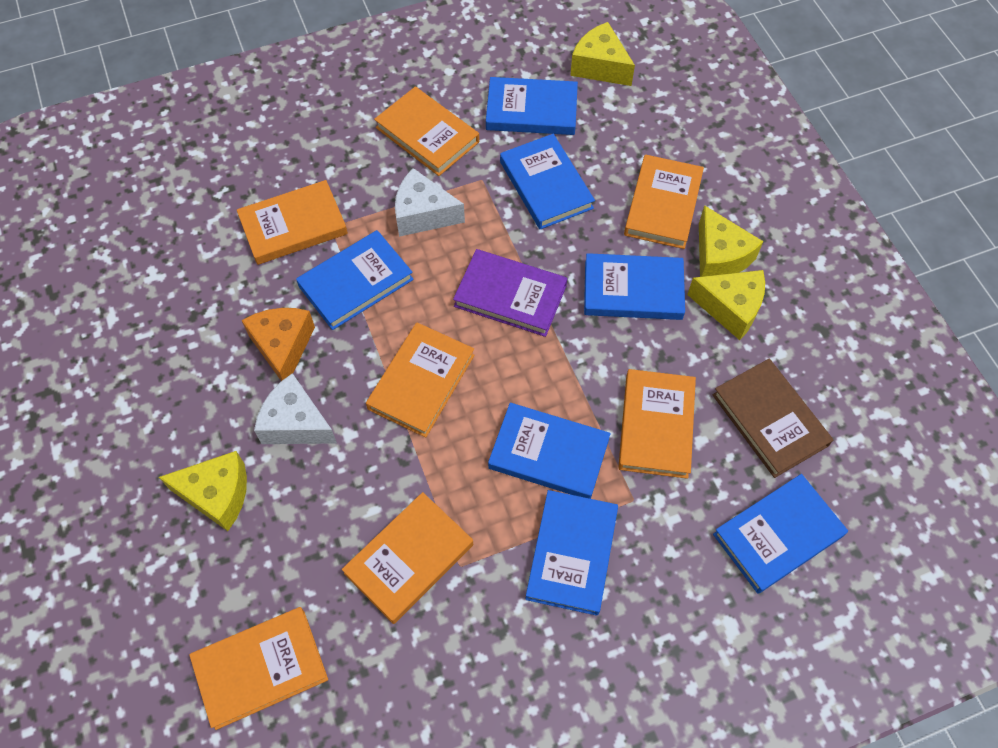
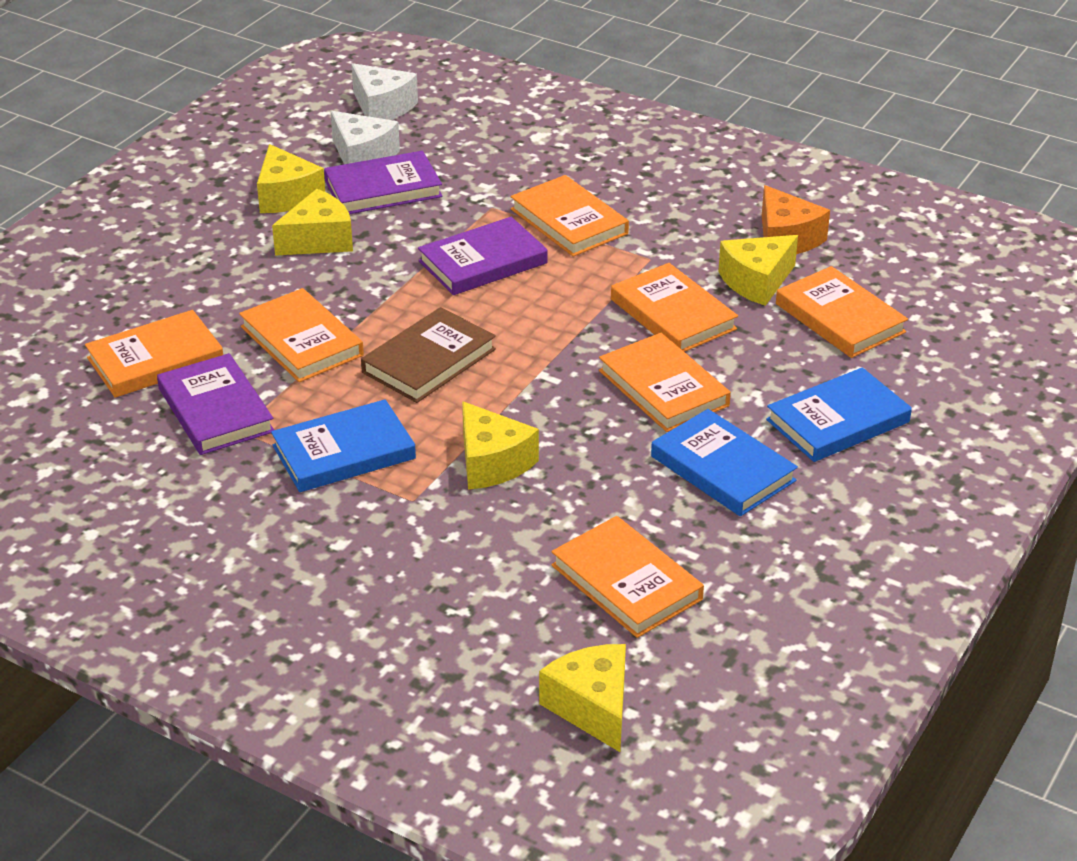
blue book: 7 -> 3
purple book: 1 -> 3
yellow cheese: 4 -> 5

